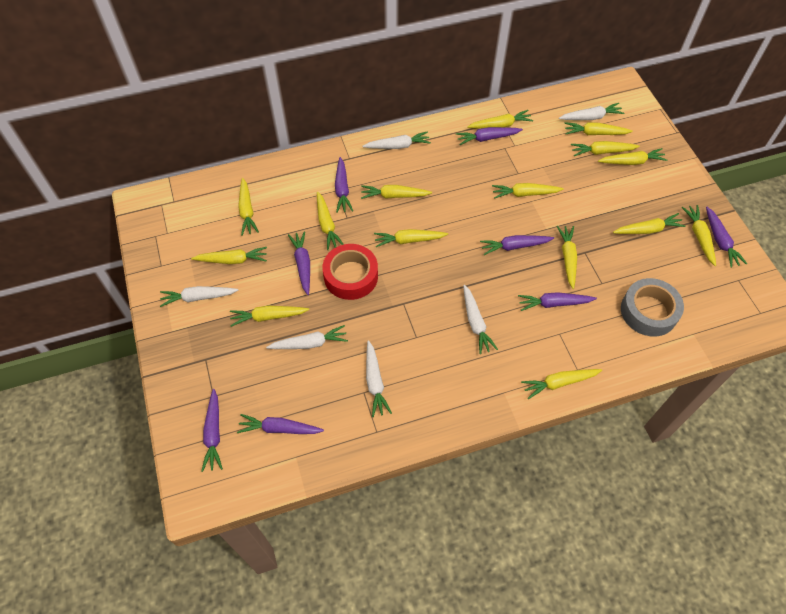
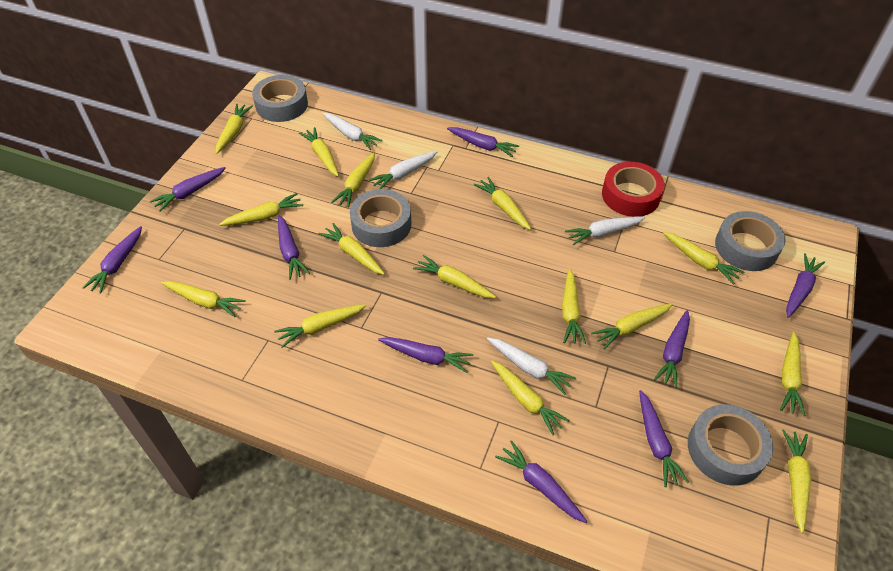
grey tape: 1 -> 4
purple carrot: 8 -> 9
white carrot: 6 -> 4

